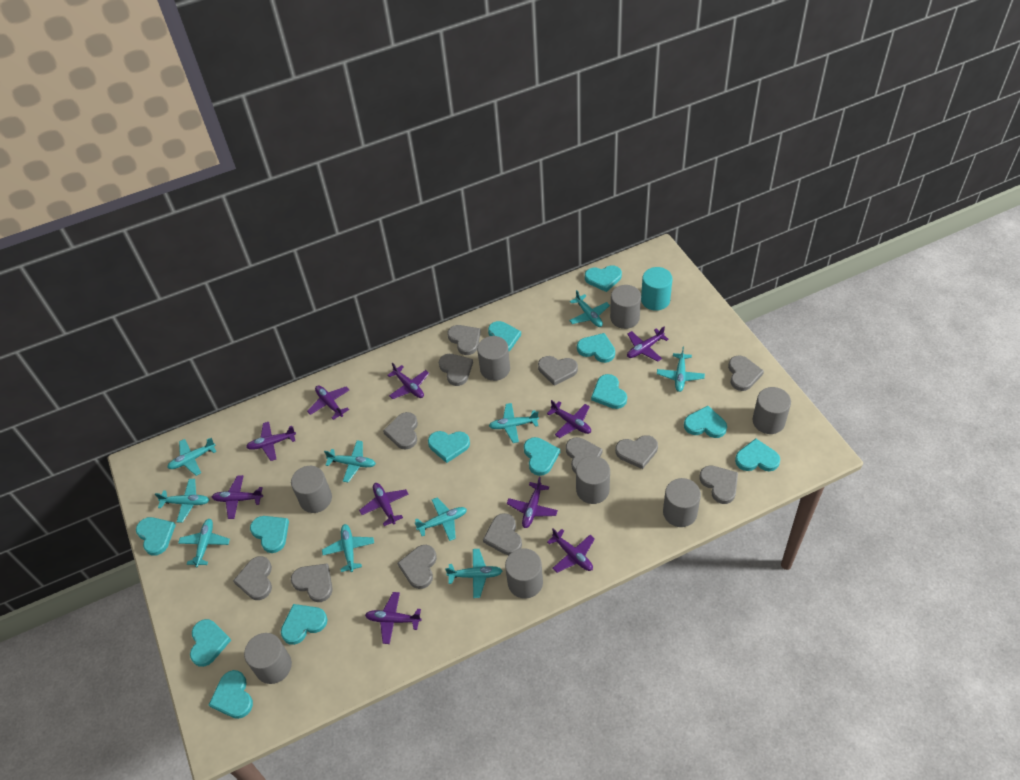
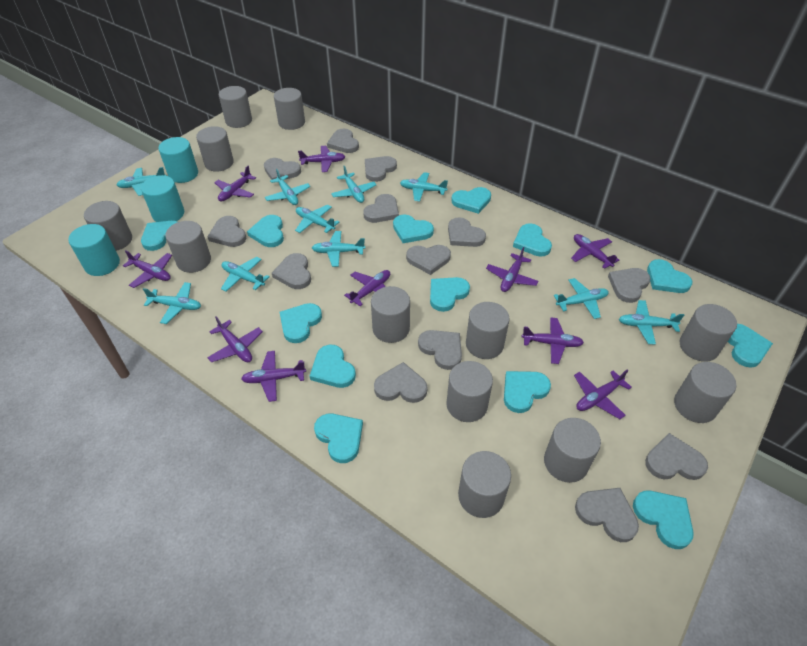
grey cylinder: 8 -> 12
grey heart: 12 -> 13
turquoise cylinder: 1 -> 3

